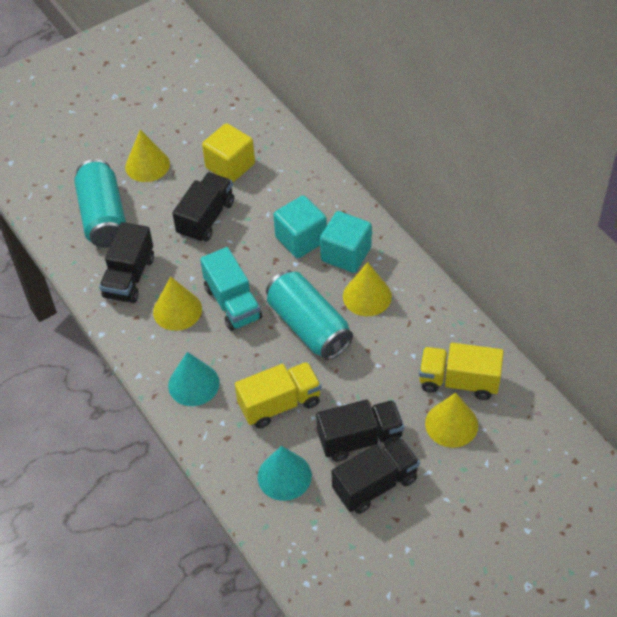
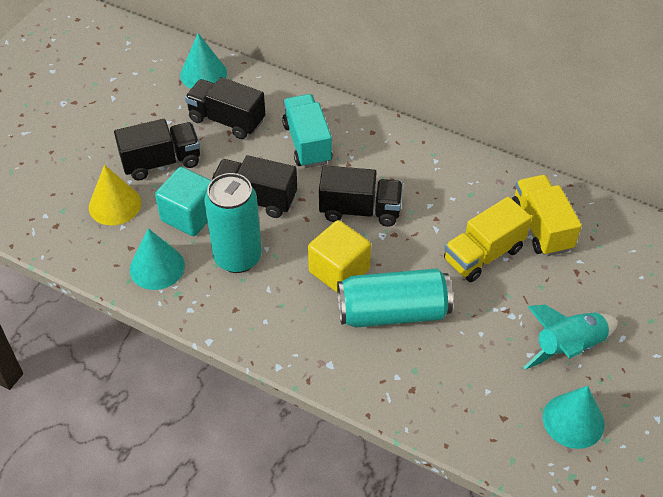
turquoise cone: 2 -> 3
turquoise cube: 2 -> 1
turquoise rocket: 0 -> 1
yellow cone: 4 -> 1

